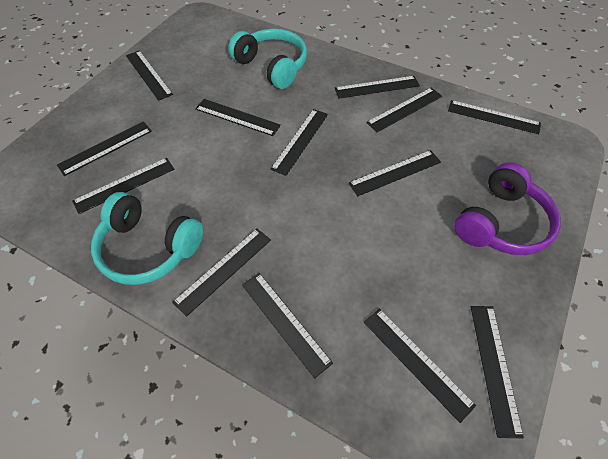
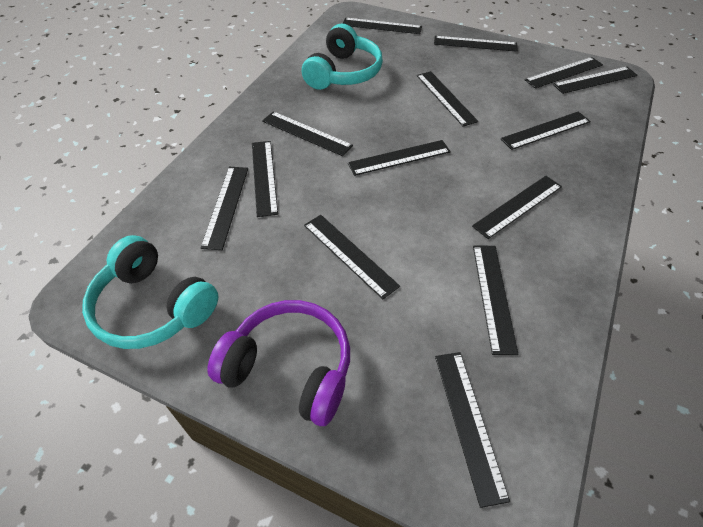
black ruler: 13 -> 14

